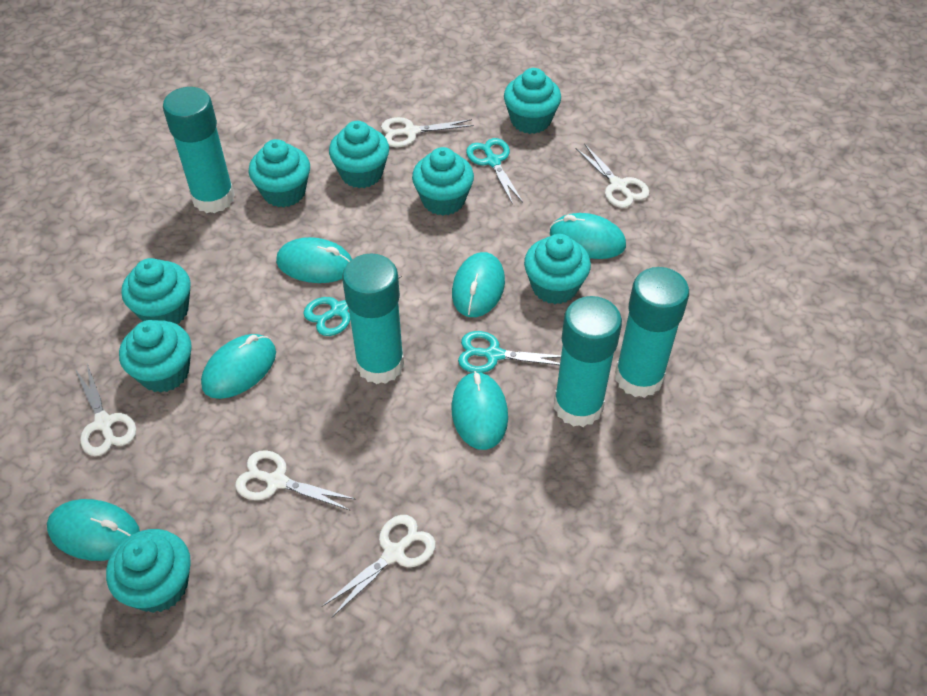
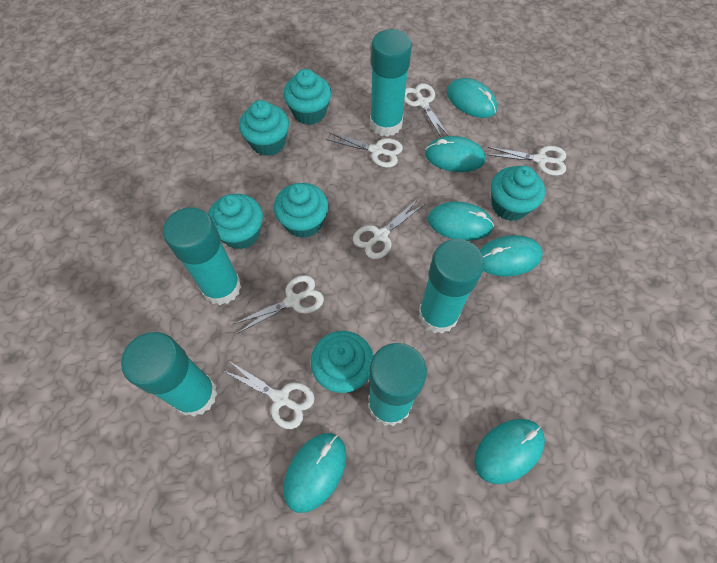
turquoise cupcake: 8 -> 6
turquoise glue stick: 4 -> 5
turquoise scissors: 3 -> 0
white scissors: 5 -> 6

